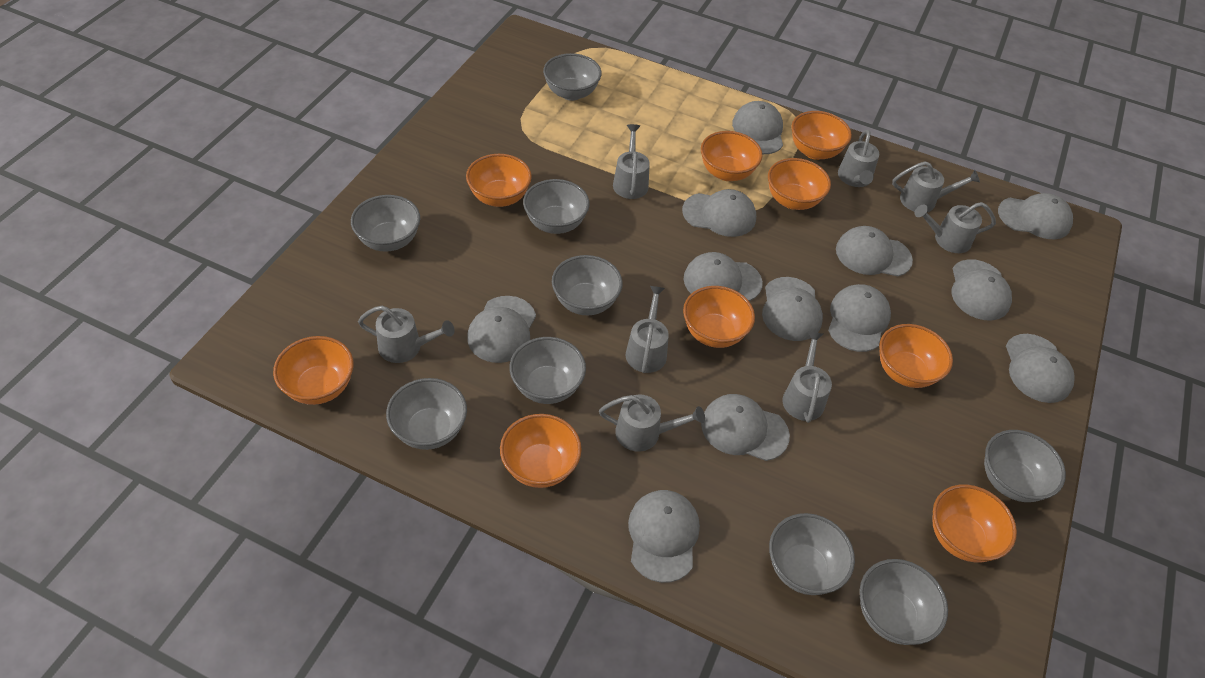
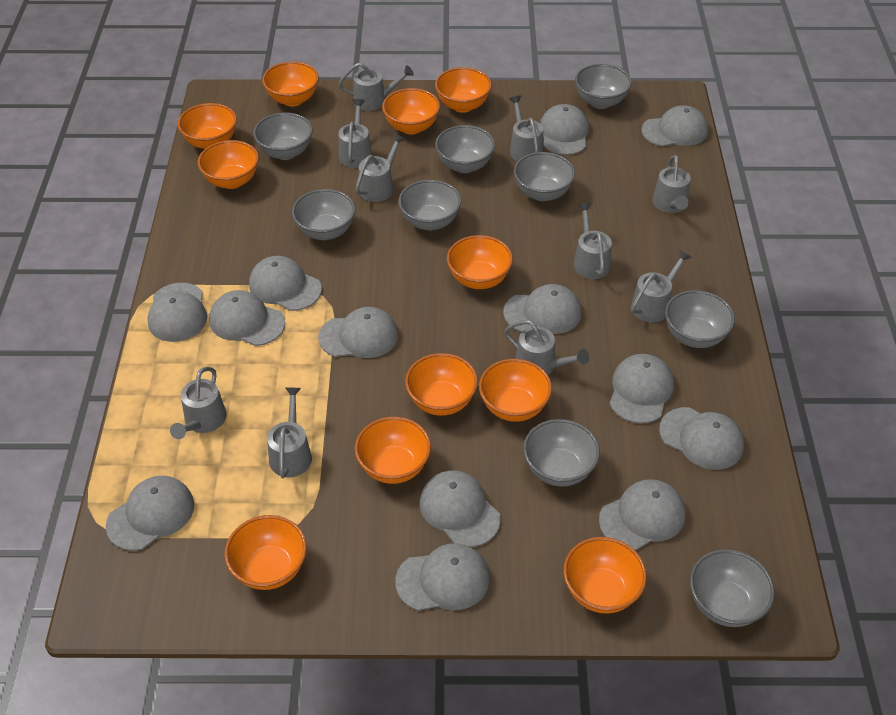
grey cap: 12 -> 13
grey watering can: 8 -> 10
orange bowl: 9 -> 11

